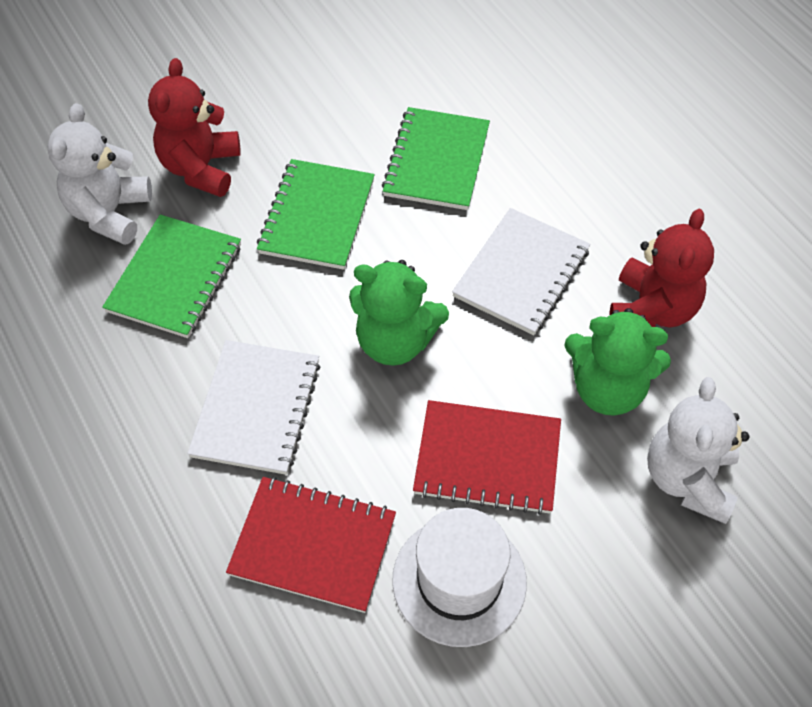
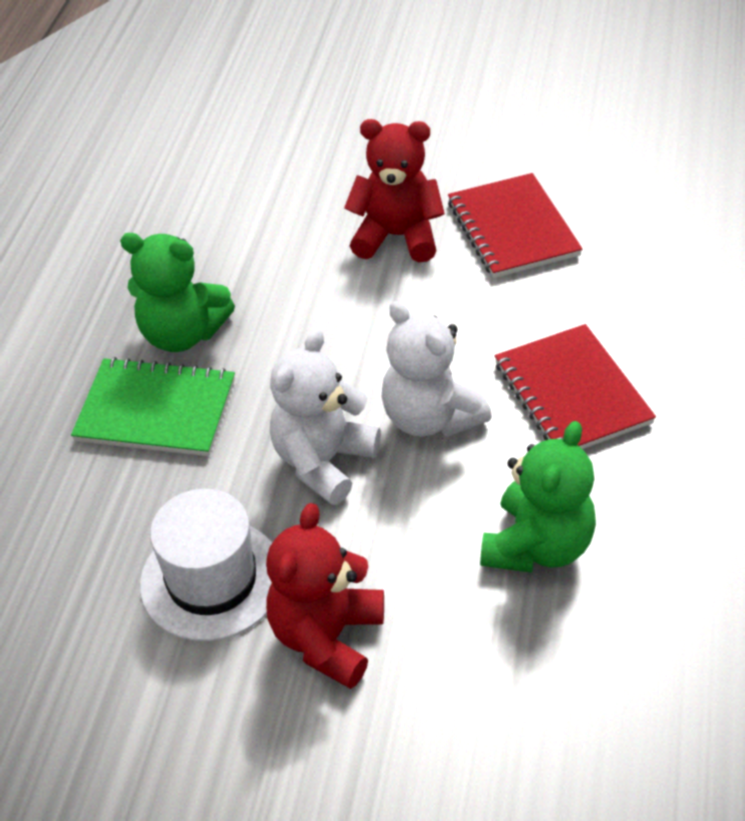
green notebook: 3 -> 1
white notebook: 2 -> 0

